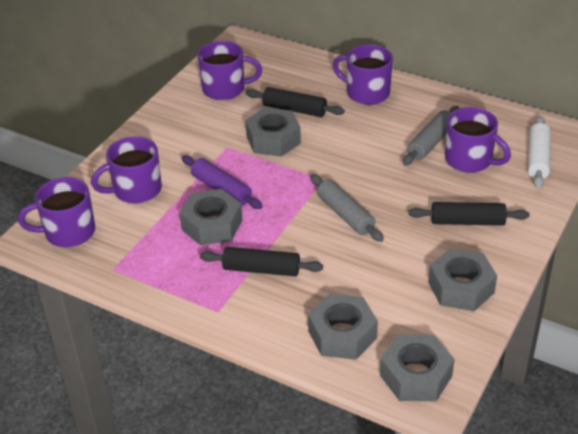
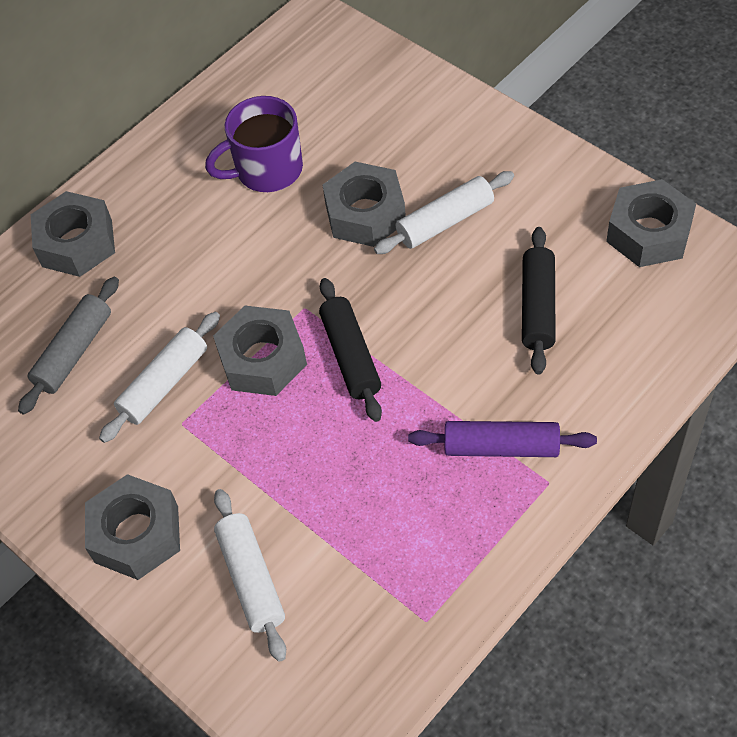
black rolling pin: 3 -> 2
grey rolling pin: 2 -> 1
purple mug: 5 -> 1
white rolling pin: 1 -> 3

